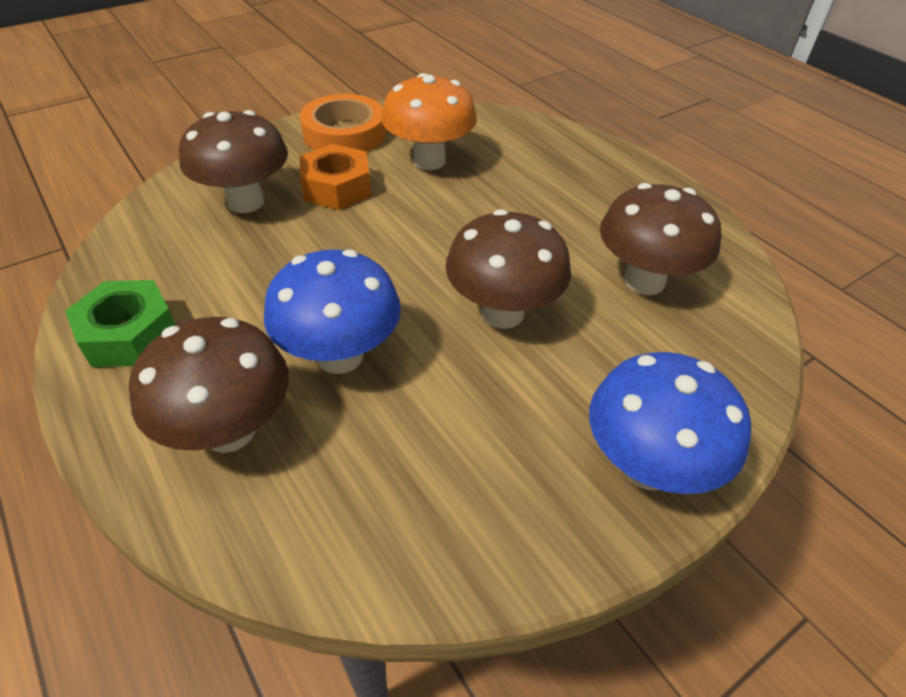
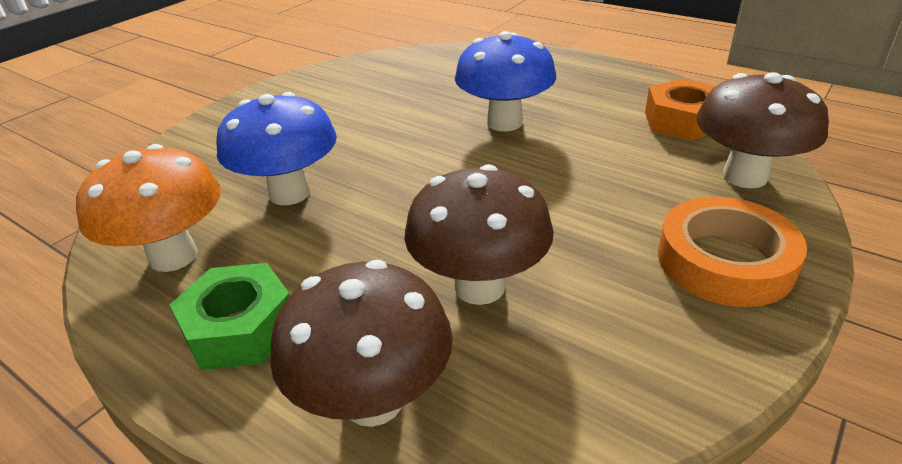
brown mushroom: 4 -> 3

